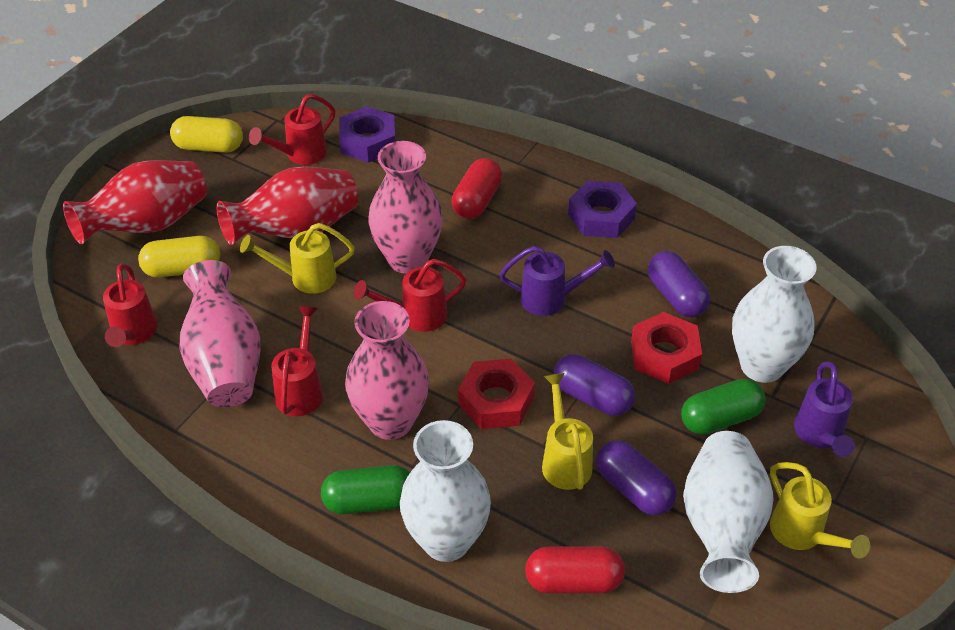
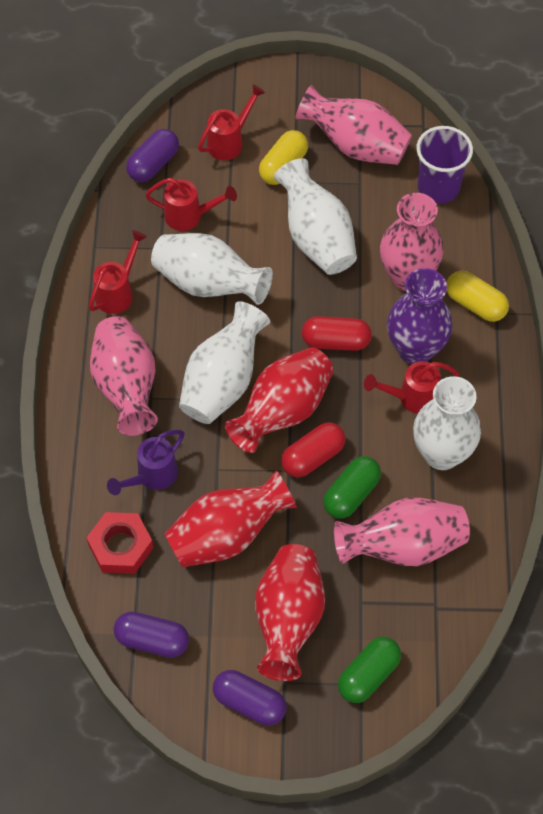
pink vase: 3 -> 4
purple cup: 0 -> 1
purple nut: 2 -> 0
purple vase: 0 -> 1
purple watering can: 2 -> 1
red nut: 2 -> 1
red vase: 2 -> 3
white vase: 3 -> 4
yellow watering can: 3 -> 0

